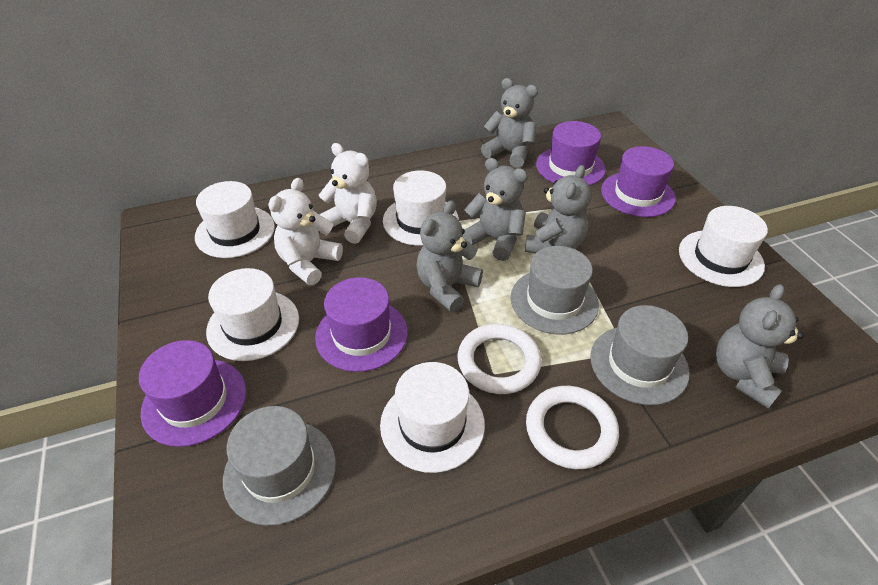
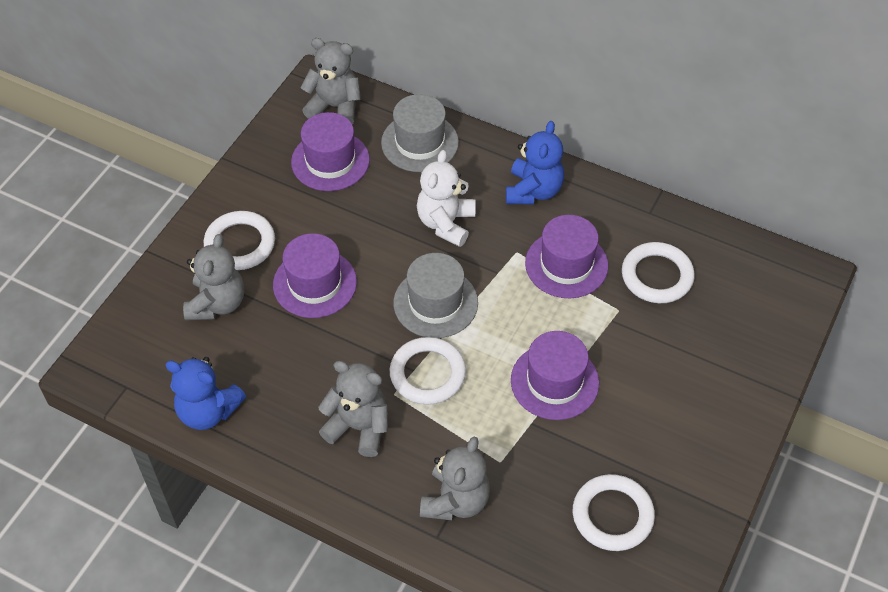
blue teddy bear: 0 -> 2
grey hat: 3 -> 2
grey teddy bear: 5 -> 4
white hat: 5 -> 0
white ring: 2 -> 4
white teddy bear: 2 -> 1

